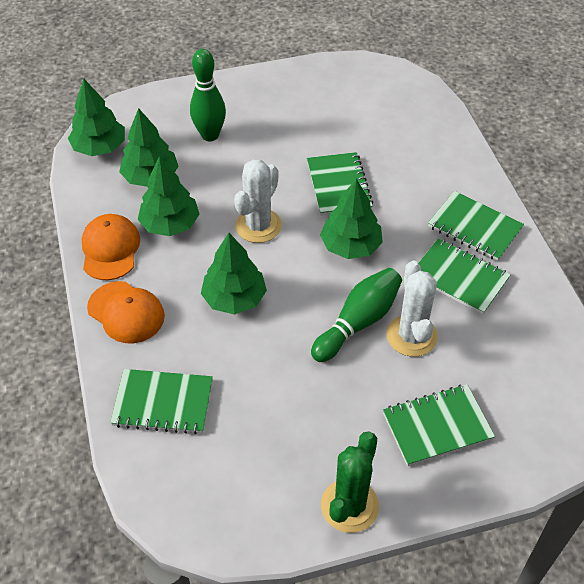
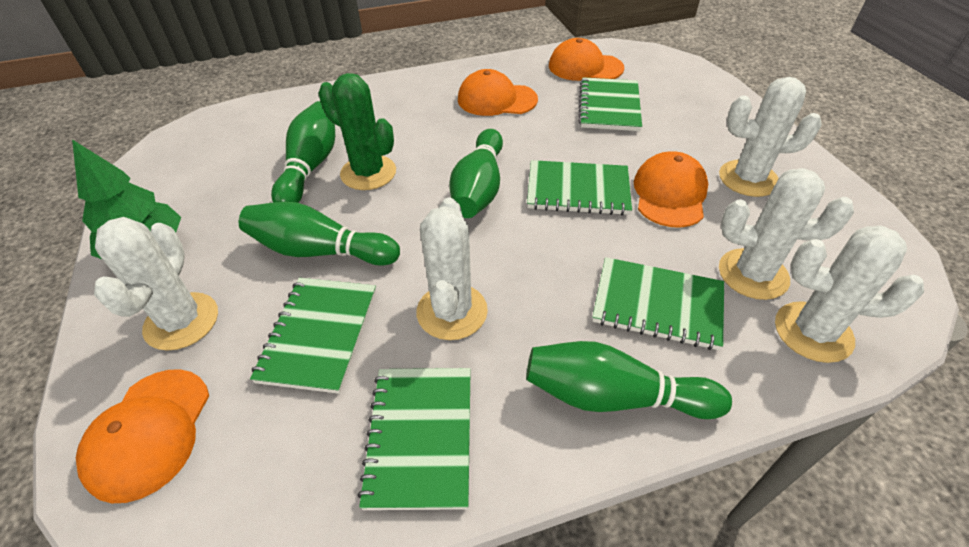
green bowling pin: 2 -> 4
green tree: 5 -> 1
orange cap: 2 -> 4
white cactus: 2 -> 5

